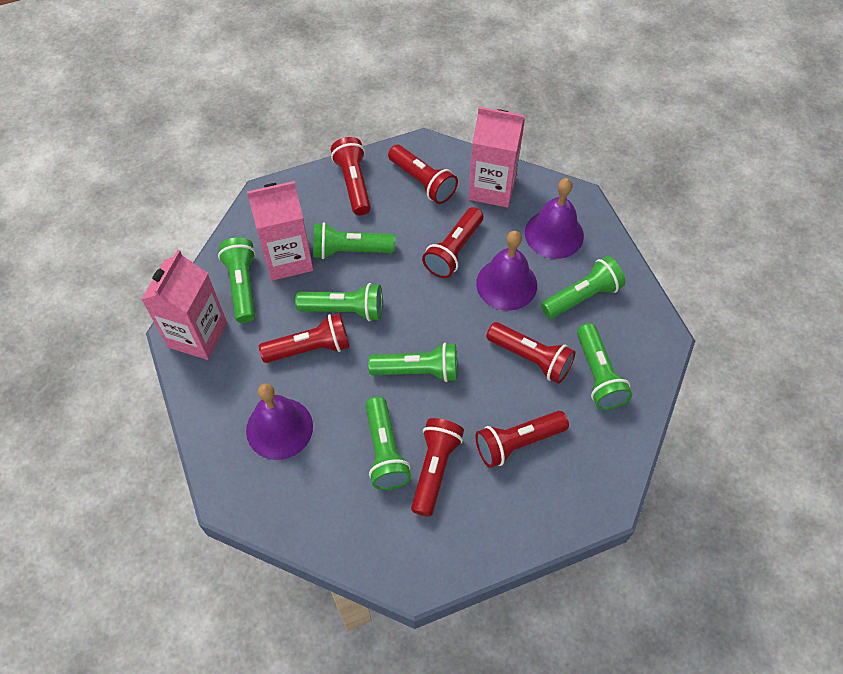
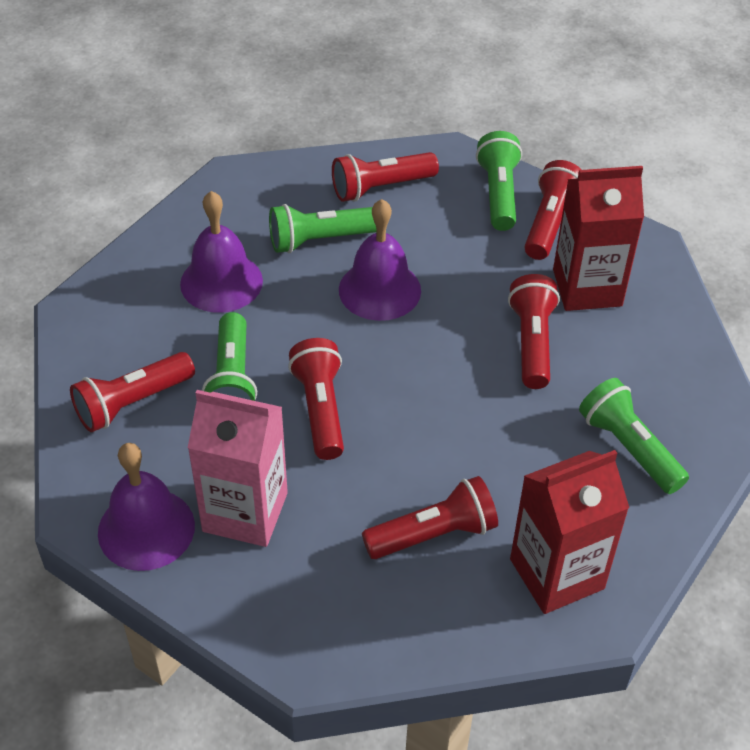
green flashlight: 7 -> 4
pink carton: 3 -> 1
red carton: 0 -> 2
red flashlight: 7 -> 6

